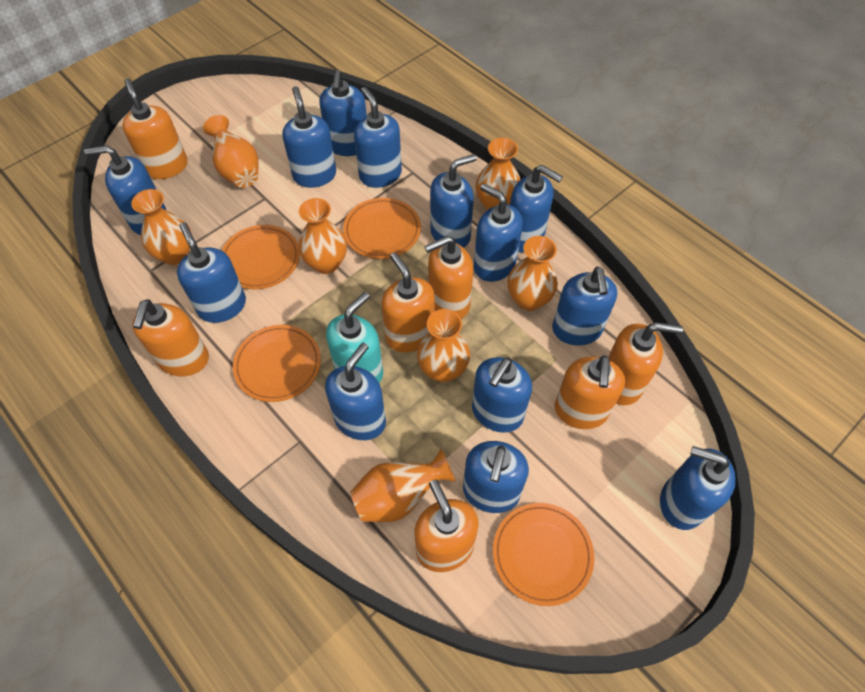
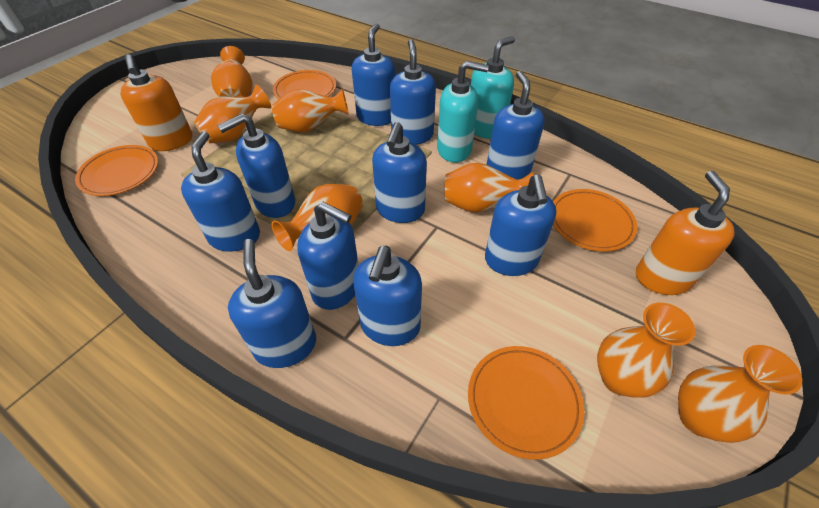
blue soap dispenser: 13 -> 10
orange soap dispenser: 7 -> 2
turquoise soap dispenser: 1 -> 2

